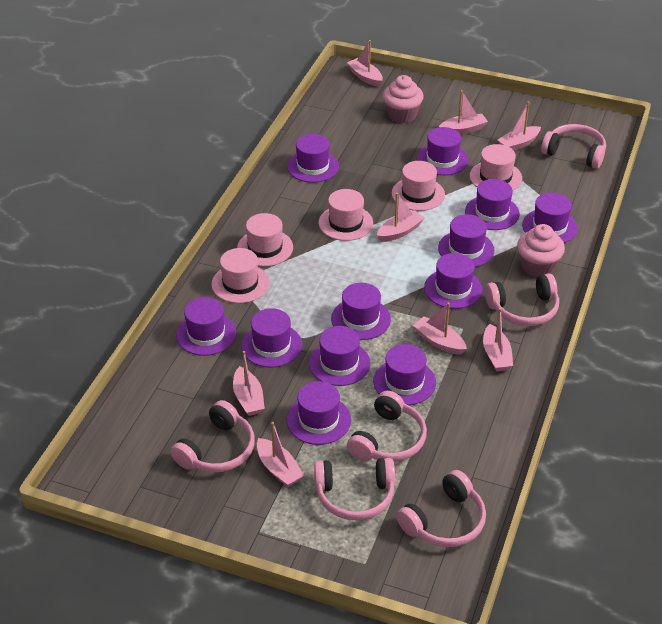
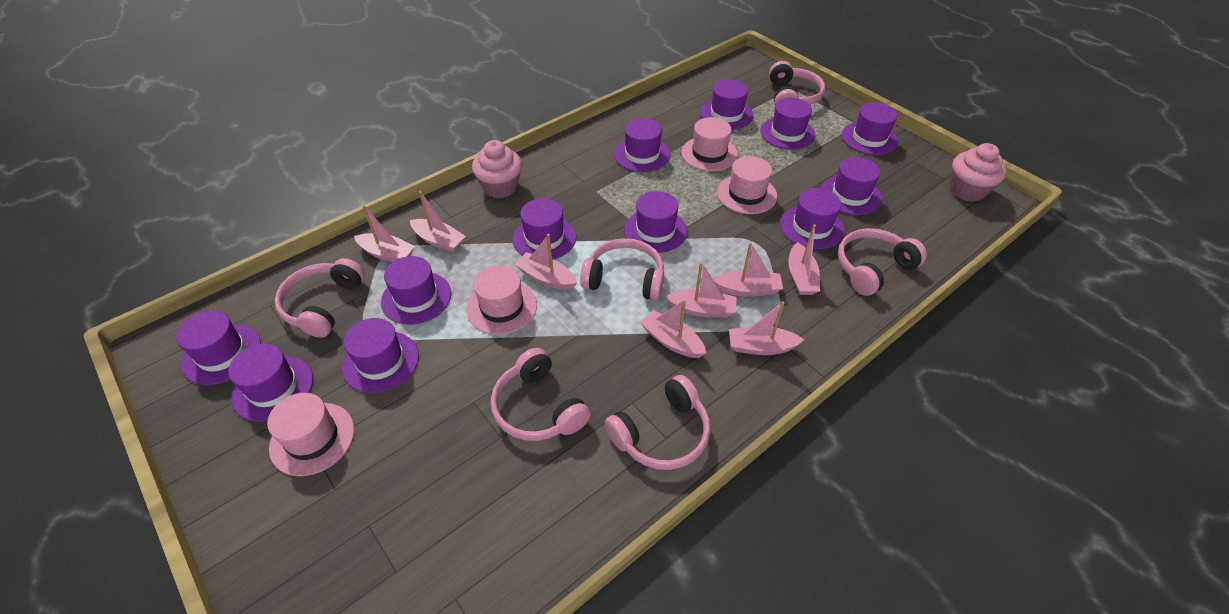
pink hat: 5 -> 4

